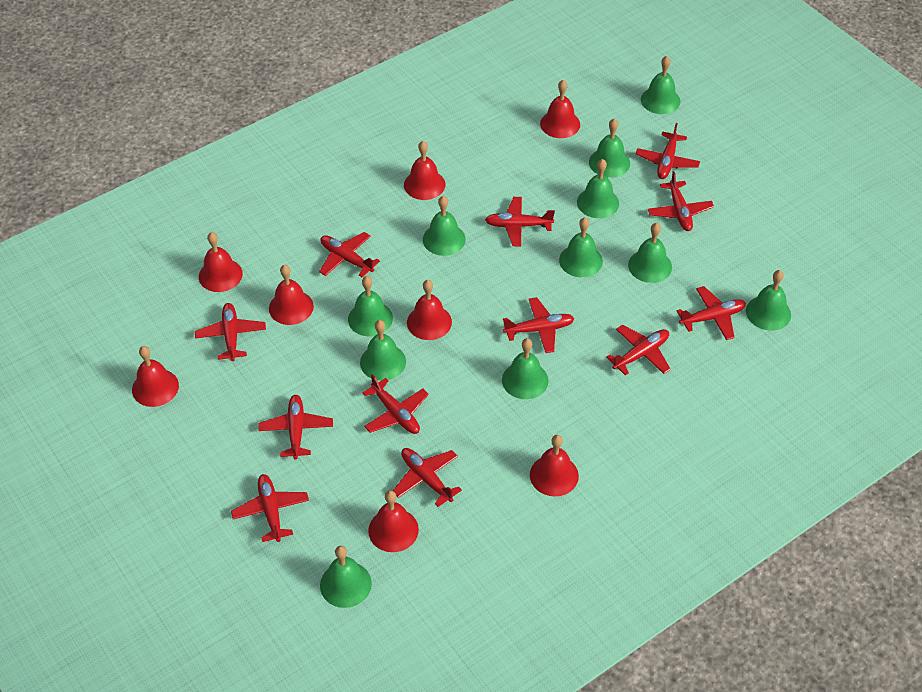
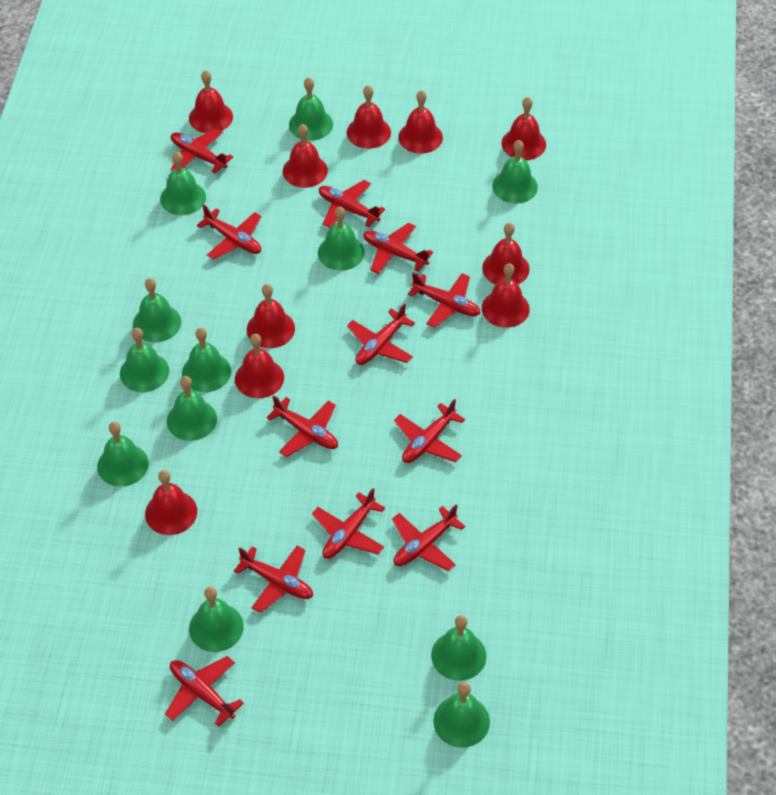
green bell: 11 -> 12
red bell: 8 -> 10

